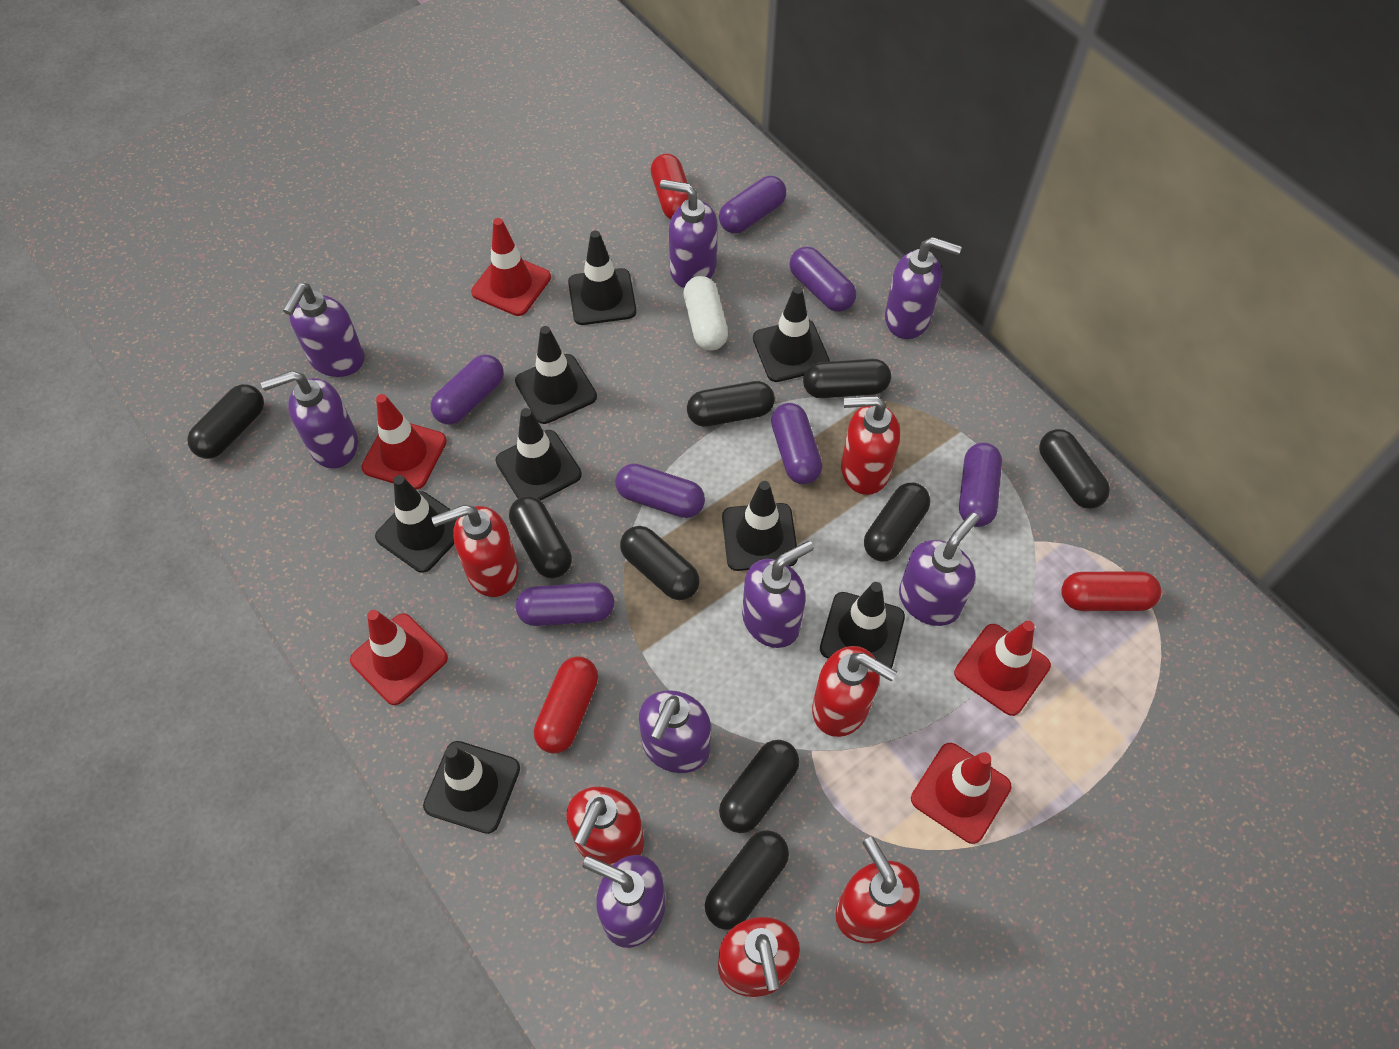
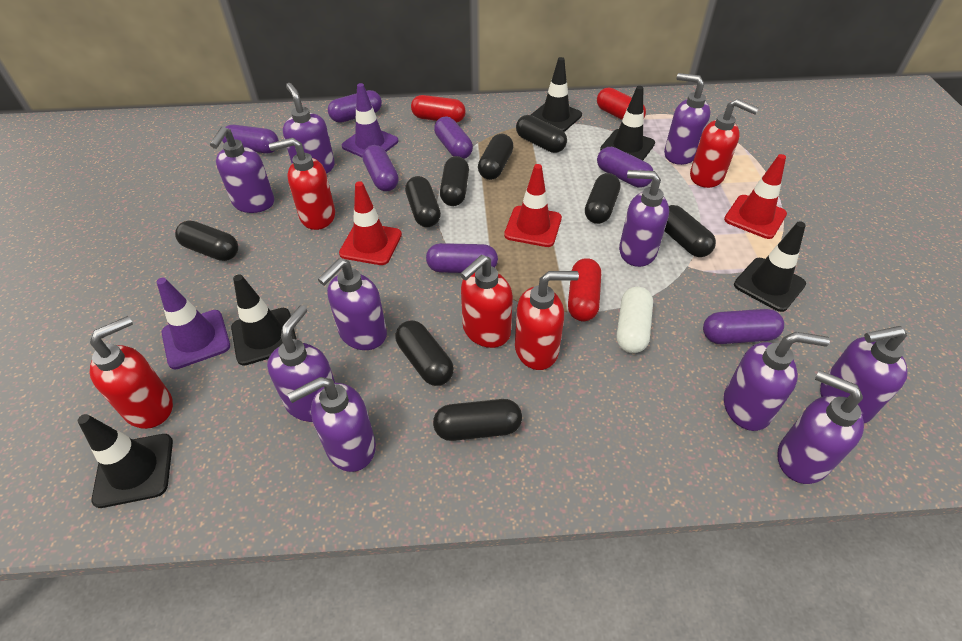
black traffic cone: 8 -> 5
purple soap dispenser: 8 -> 10
purple traffic cone: 0 -> 2
red soap dispenser: 6 -> 5
red traffic cone: 5 -> 3

